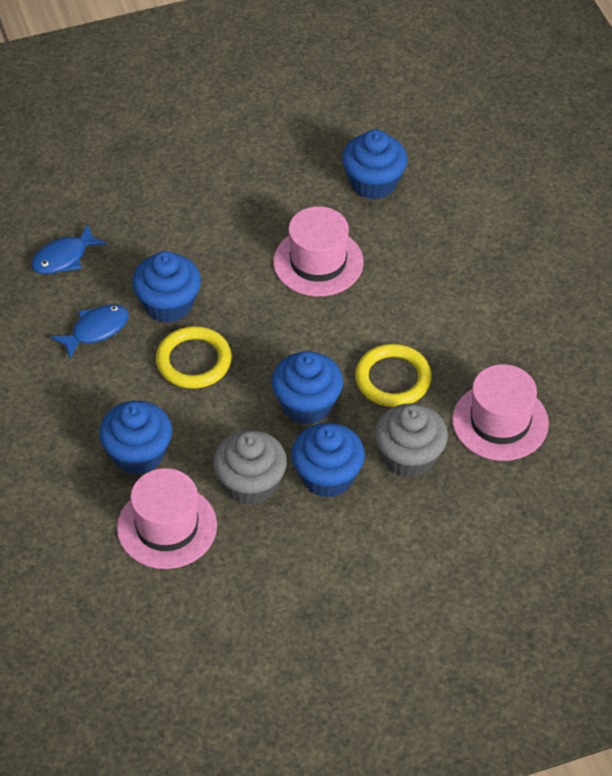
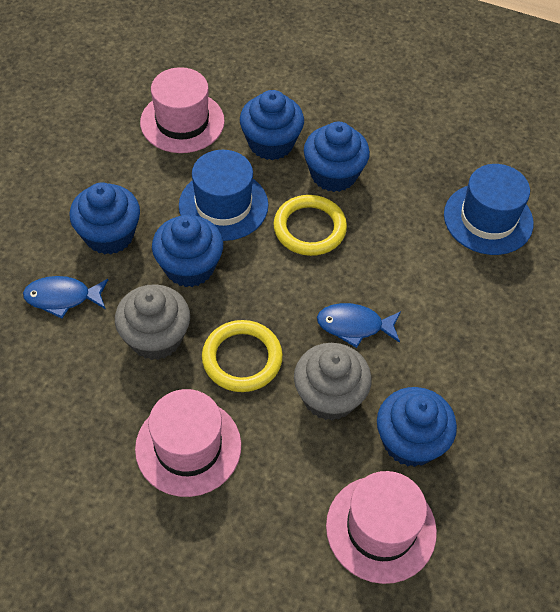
blue hat: 0 -> 2

